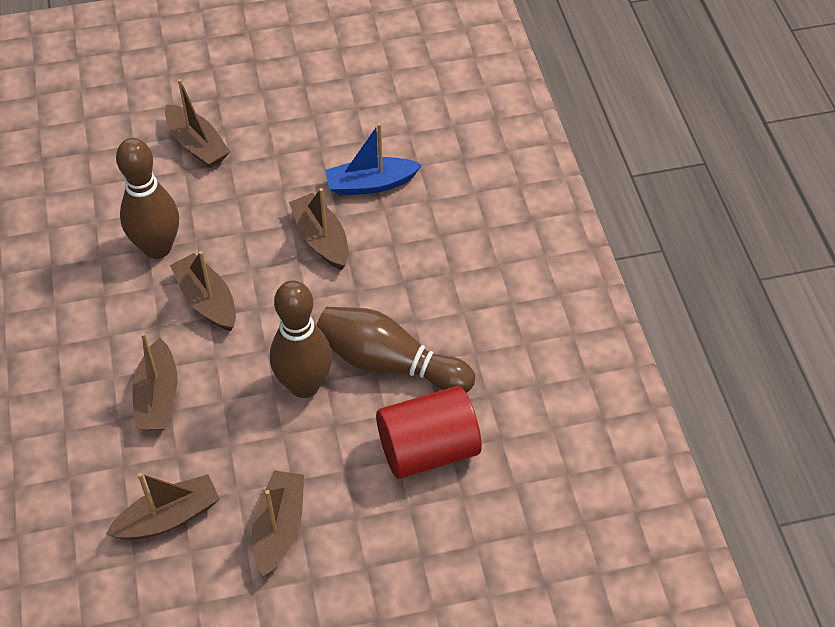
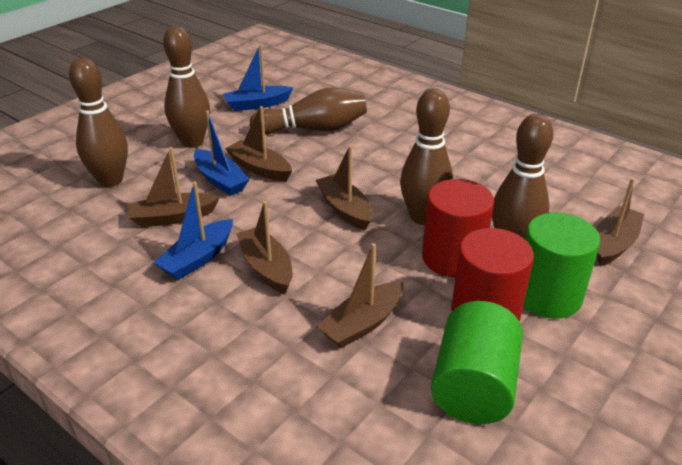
blue boat: 1 -> 3
brown bowling pin: 3 -> 5
green cylinder: 0 -> 2
red cylinder: 1 -> 2

